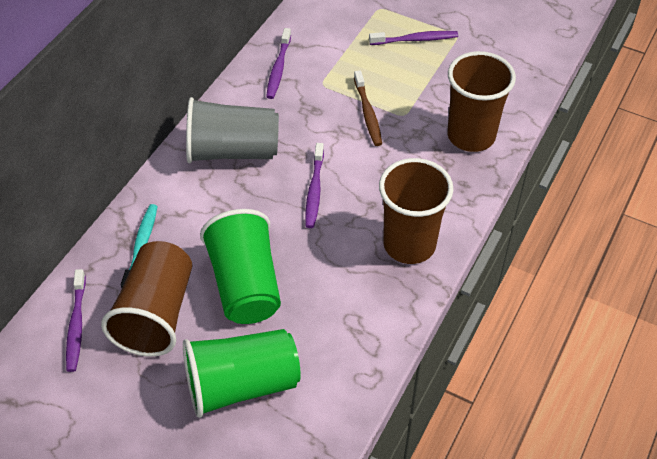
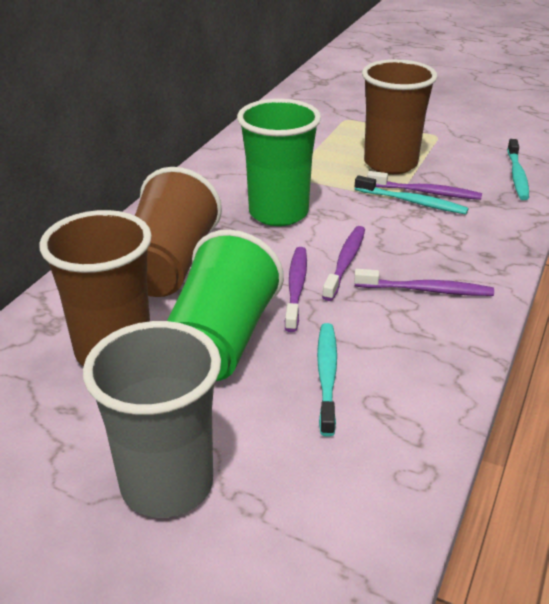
brown toothbrush: 1 -> 0
turquoise toothbrush: 1 -> 3

